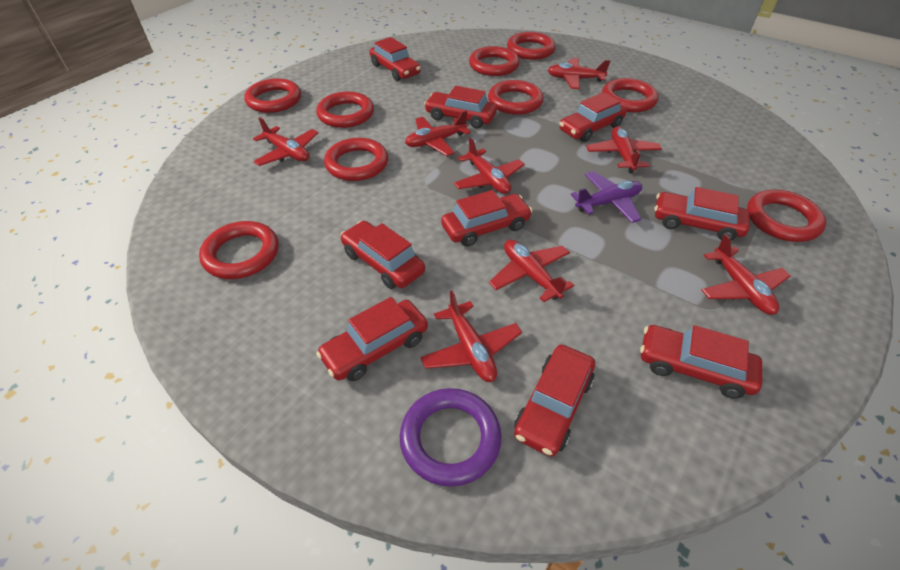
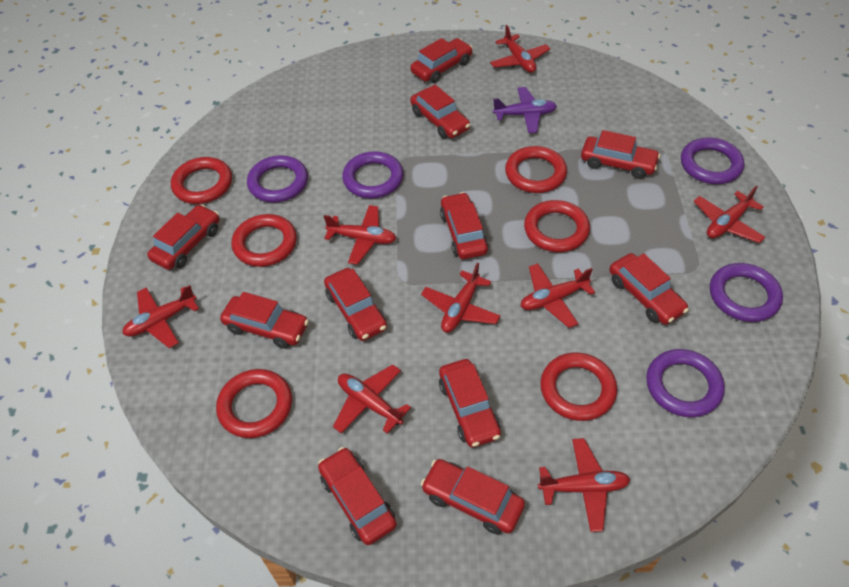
purple ring: 1 -> 5
red car: 9 -> 11
red ring: 9 -> 6

